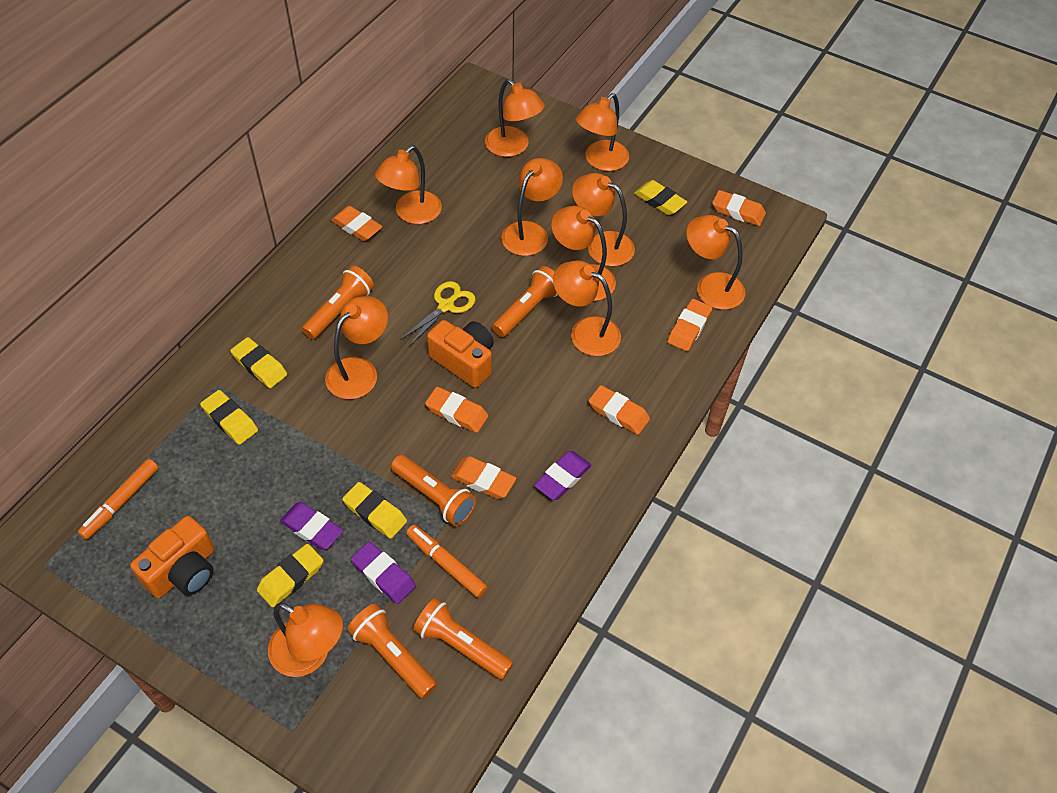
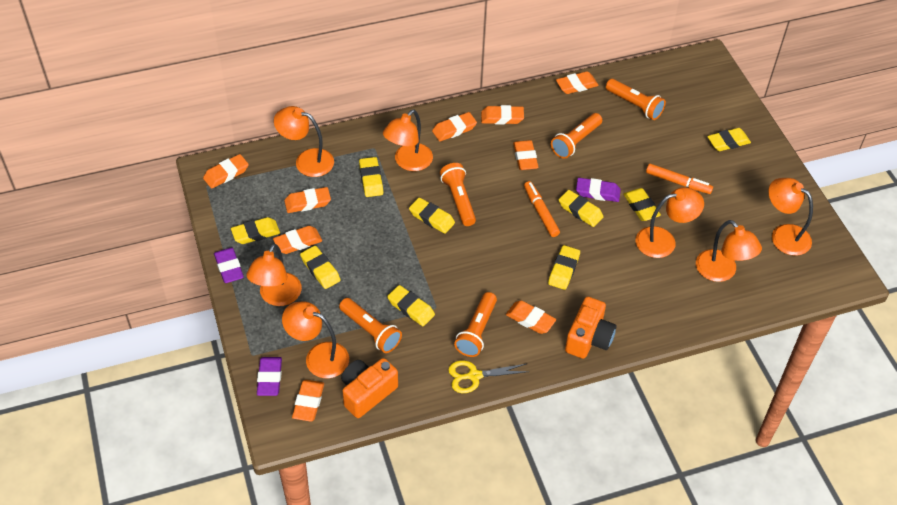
orange eraser: 6 -> 9
orange lamp: 10 -> 7
yellow eraser: 5 -> 9

